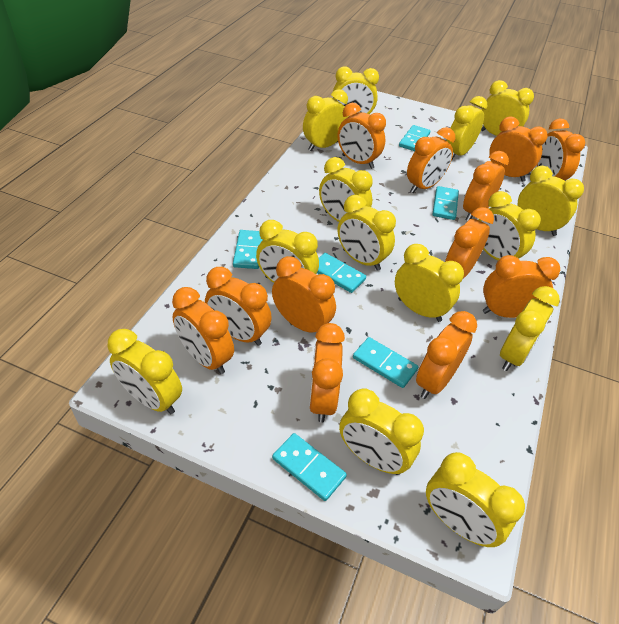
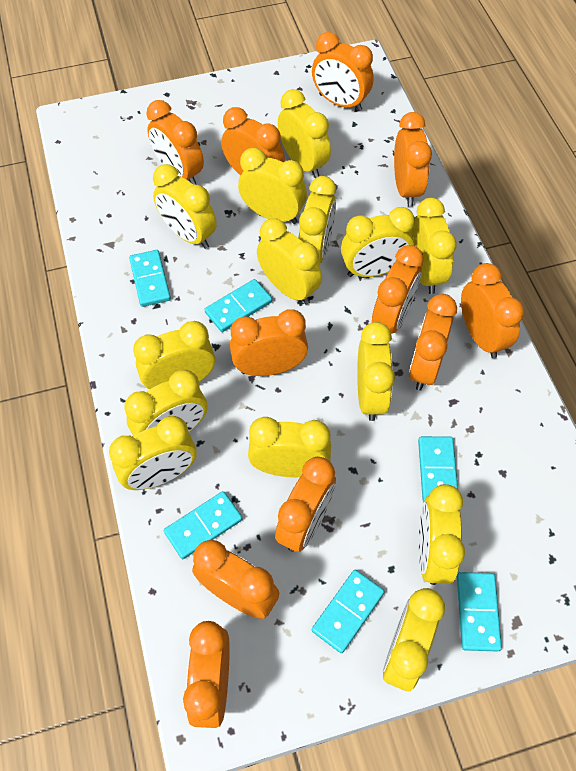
orange clock: 12 -> 11

